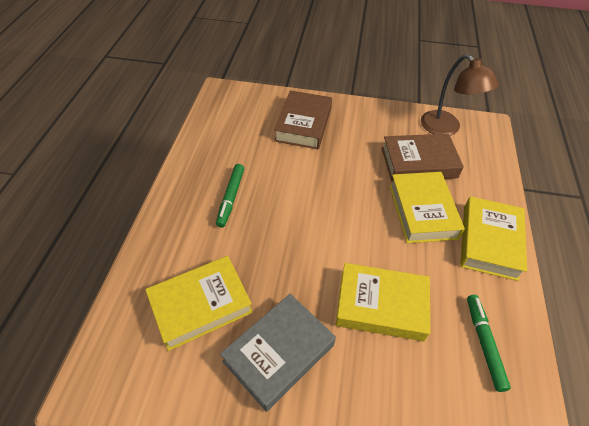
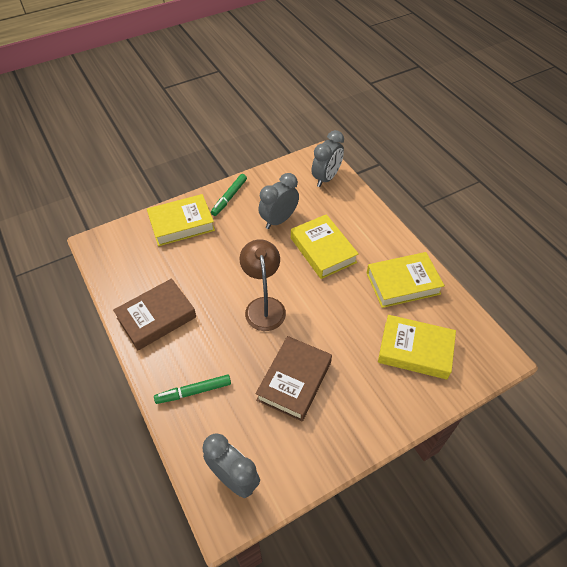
grey book: 1 -> 0
grey clock: 0 -> 3

